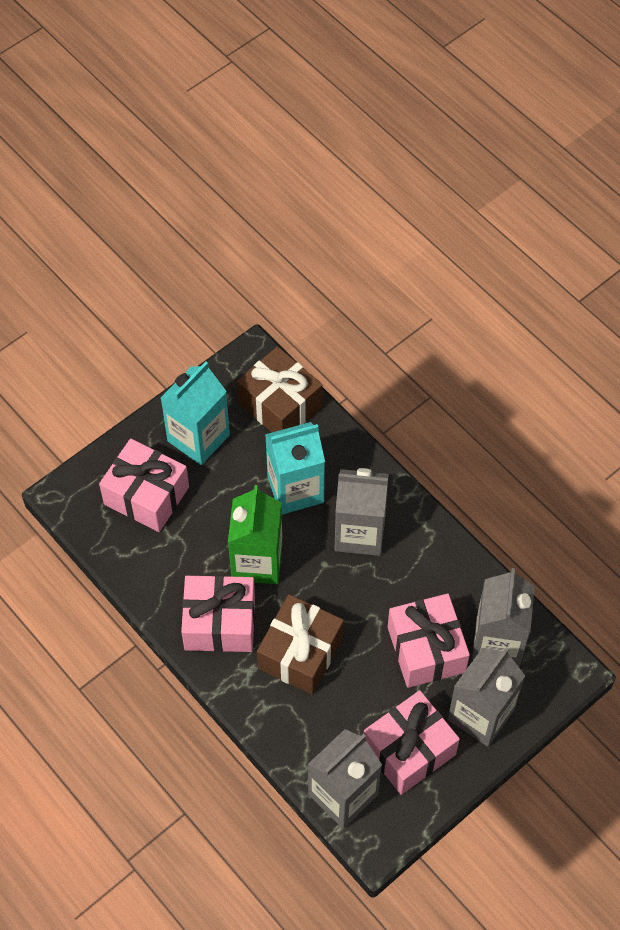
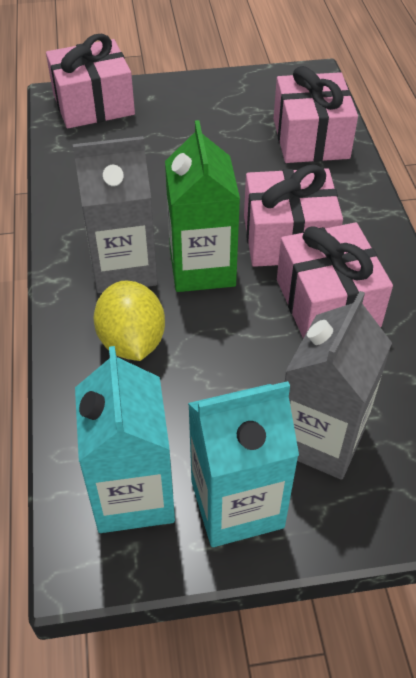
brown gift: 2 -> 0
grey carton: 4 -> 2
yellow lemon: 0 -> 1

